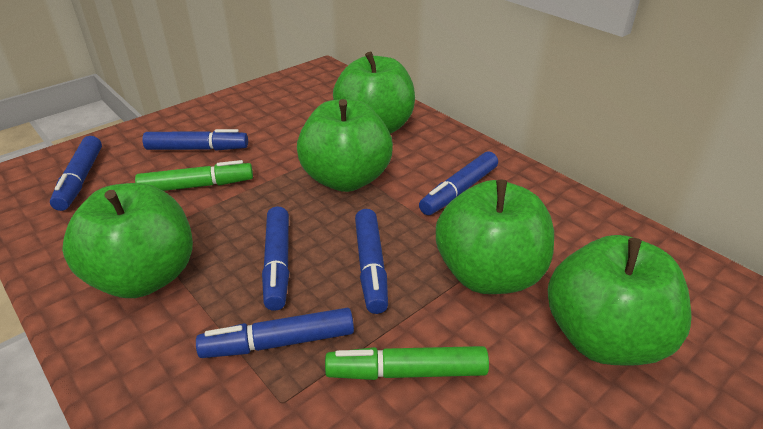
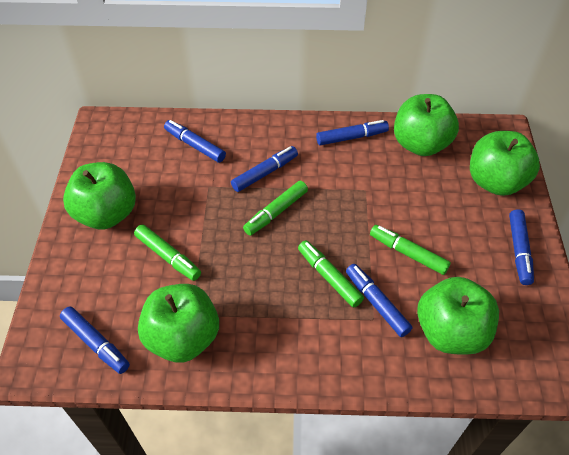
green marker: 2 -> 4

